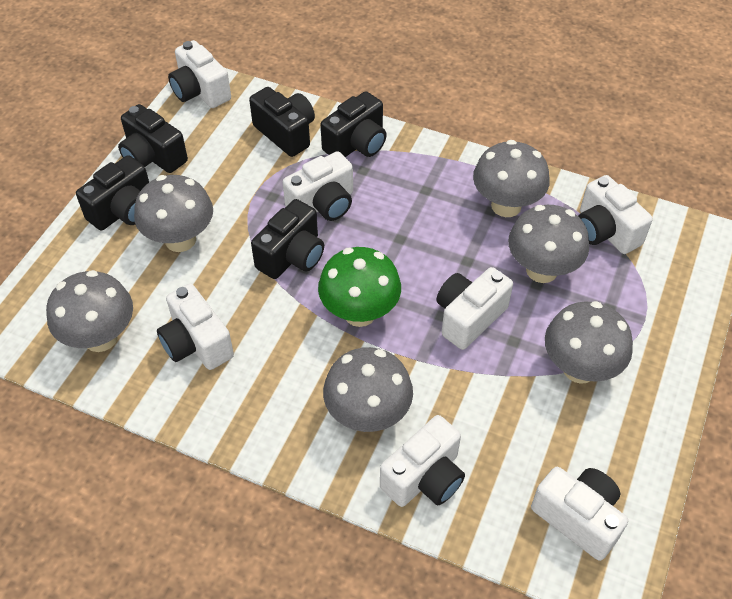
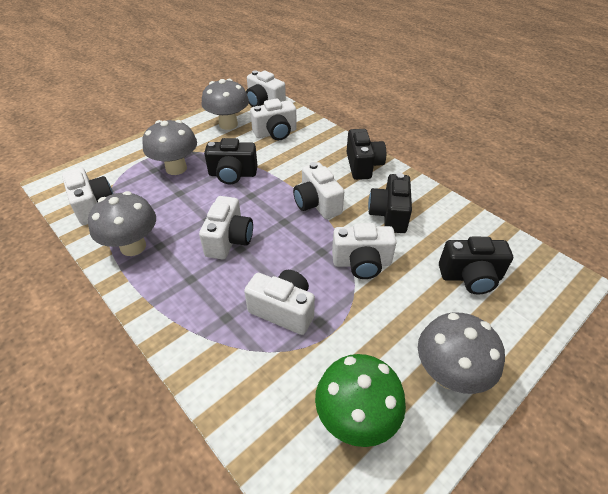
black camera: 5 -> 4
grey mushroom: 6 -> 4

